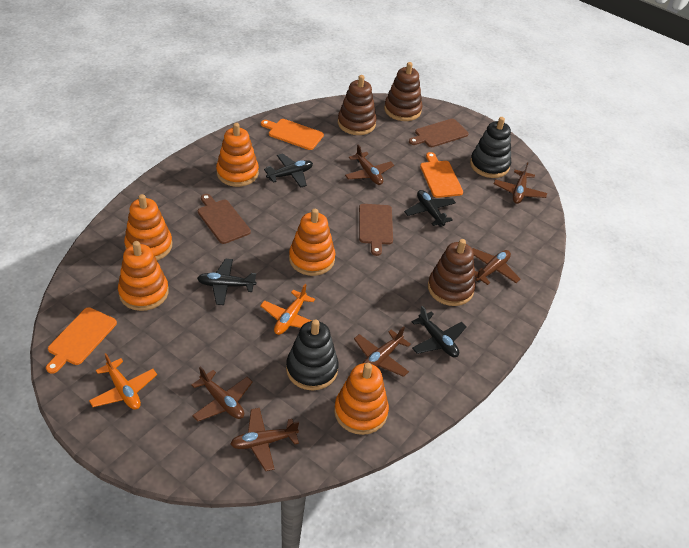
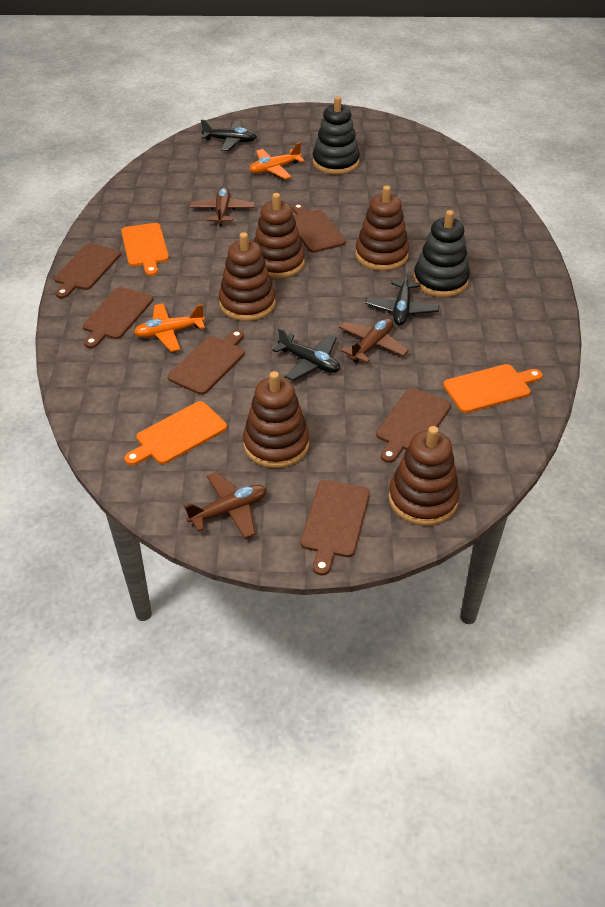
black plane: 4 -> 3
brown cutting board: 3 -> 6
brown plane: 6 -> 3
brown stacking toy: 3 -> 5
orange stacking toy: 5 -> 0

